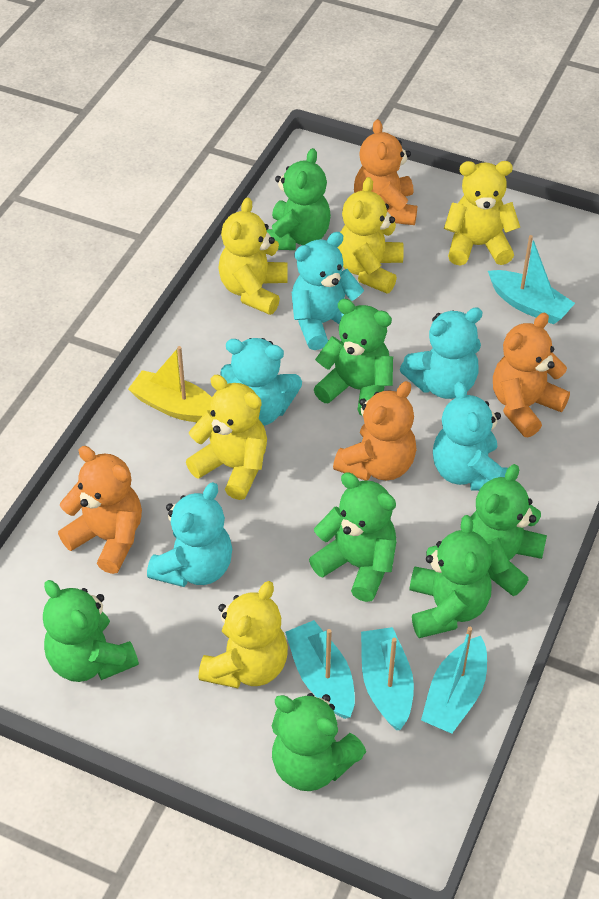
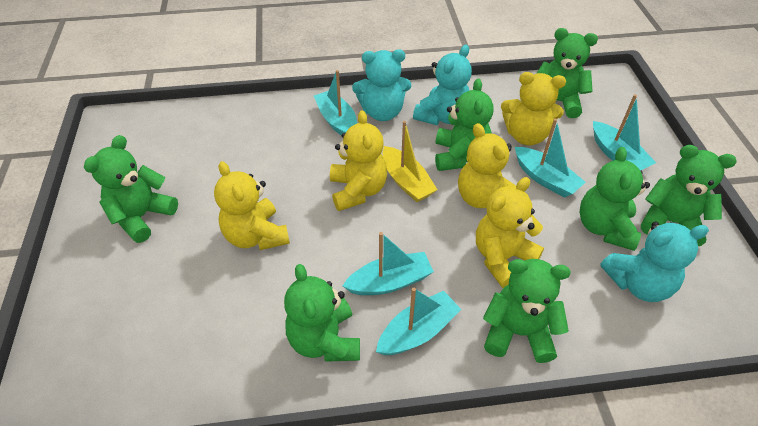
orange teddy bear: 4 -> 0
turquoise boat: 4 -> 5
turquoise teddy bear: 5 -> 3

